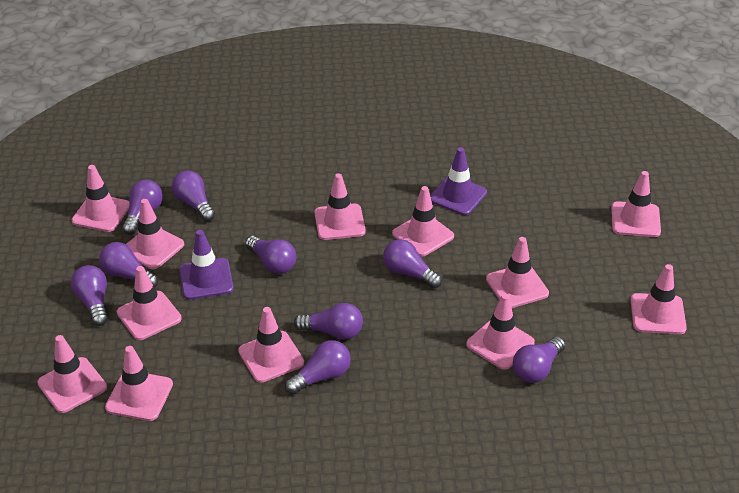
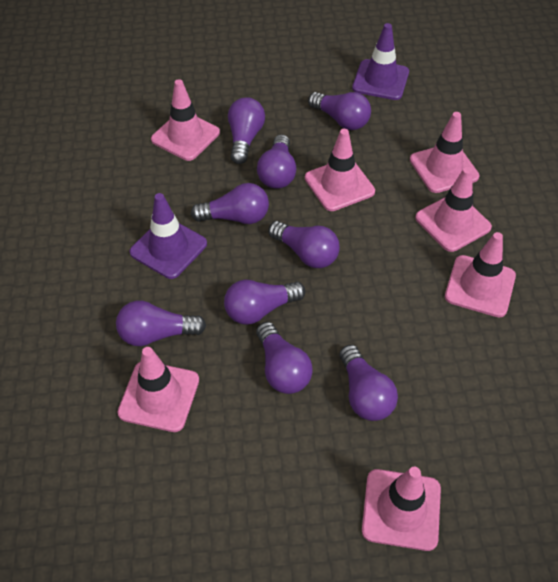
pink traffic cone: 12 -> 7

